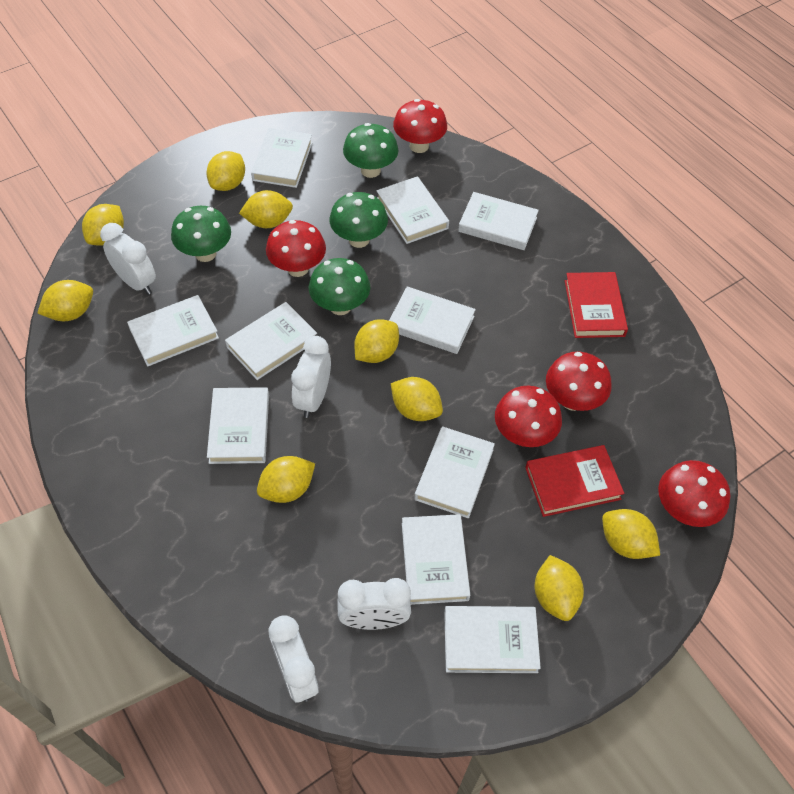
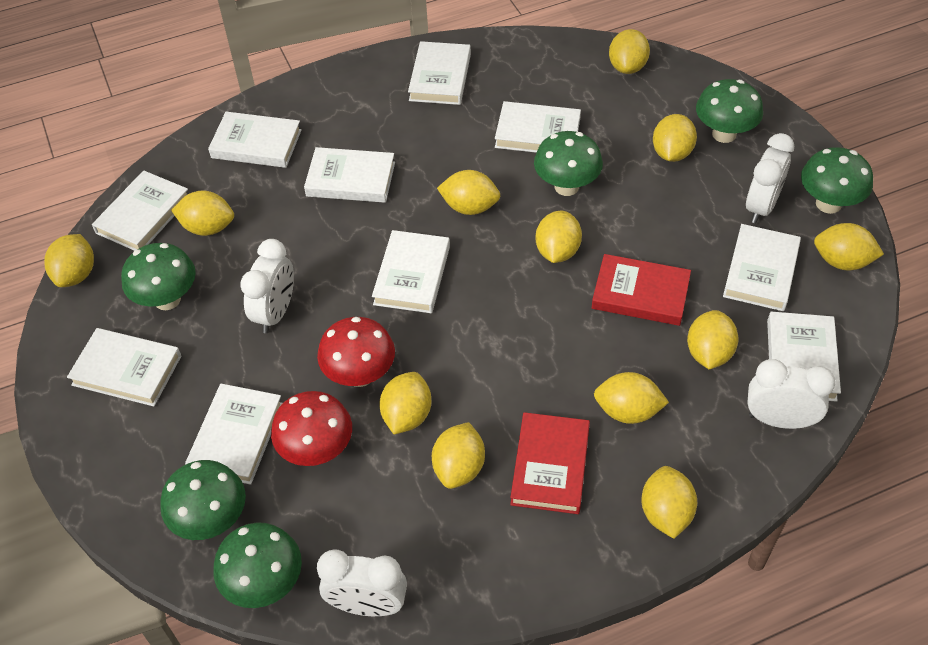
green mushroom: 4 -> 6
red mushroom: 5 -> 2
yellow lemon: 9 -> 12

